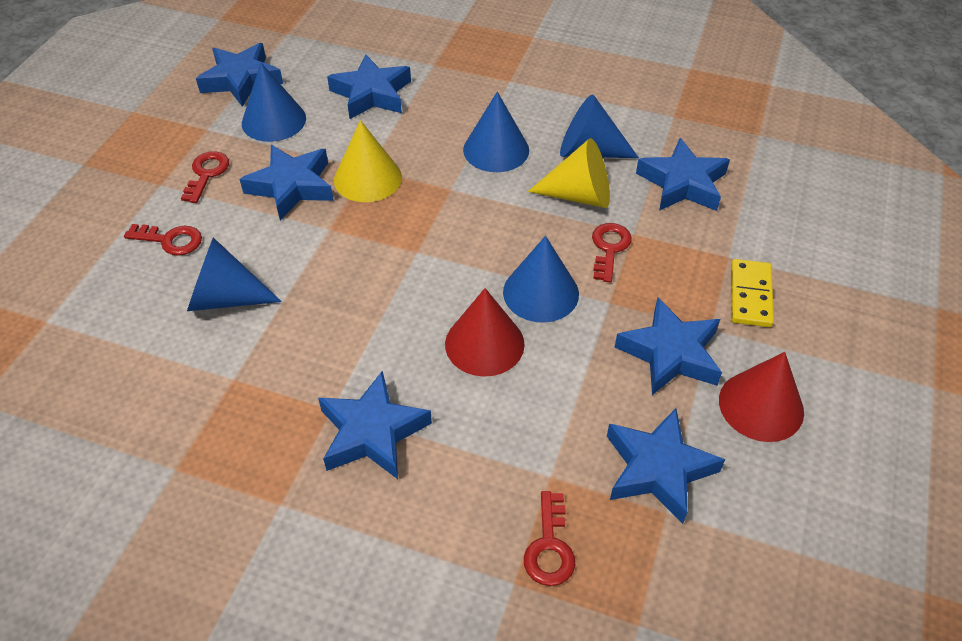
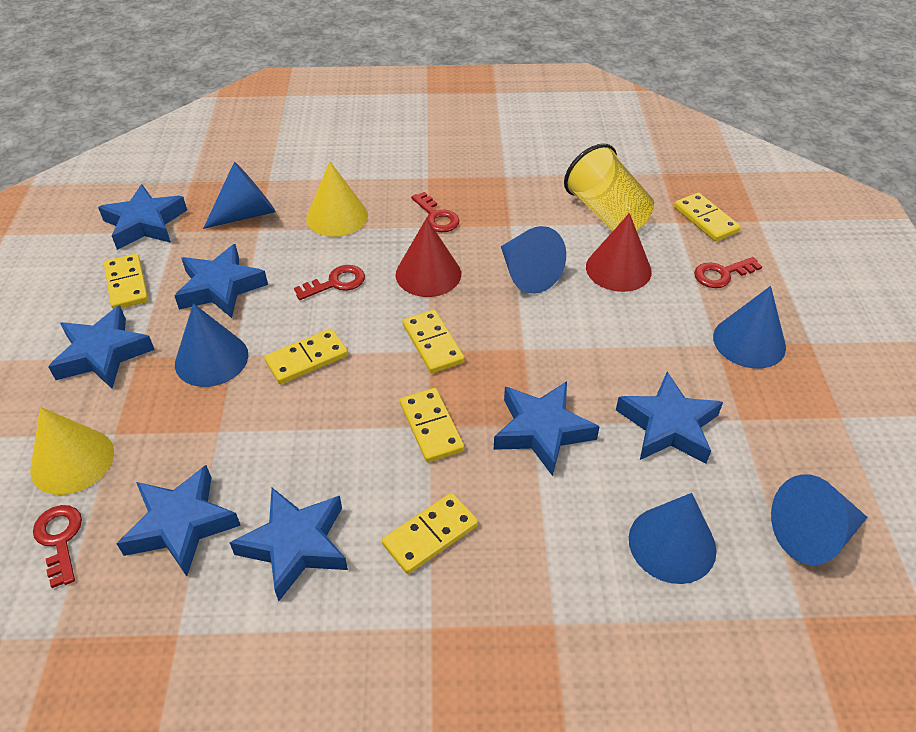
blue cone: 5 -> 6
yellow cup: 0 -> 1
yellow domino: 1 -> 6

